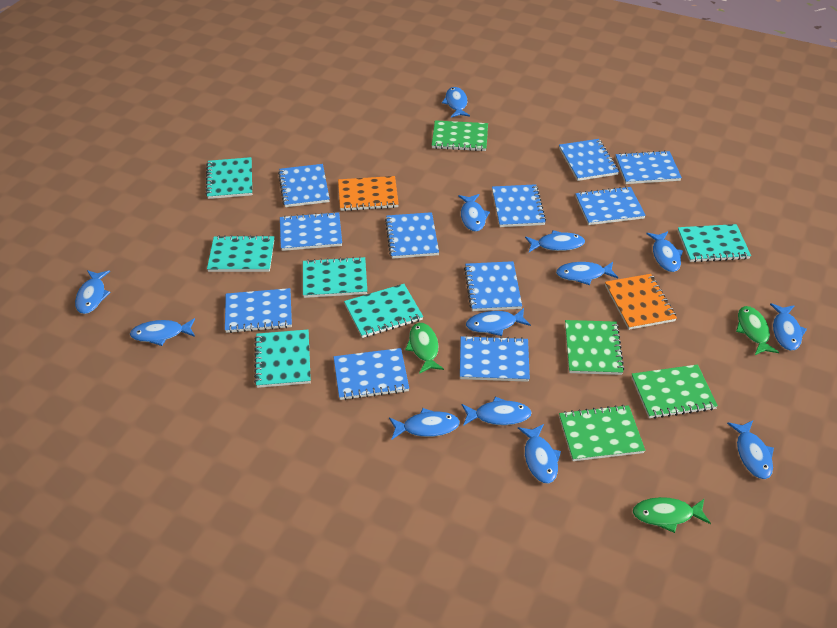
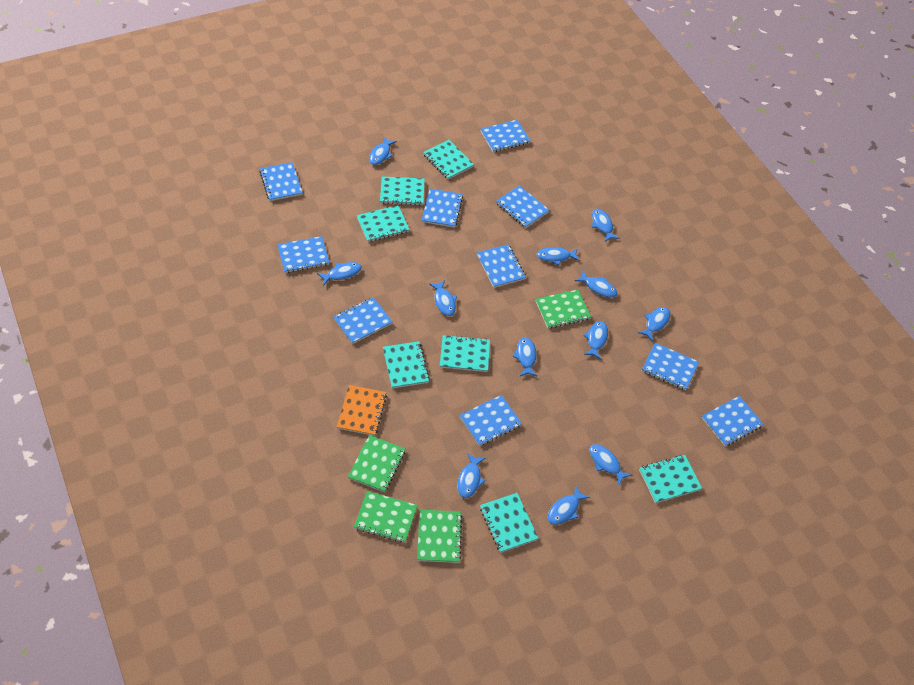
blue fish: 13 -> 12
blue notebook: 11 -> 10
green fish: 3 -> 0
orange notebook: 2 -> 1
turquoise notebook: 6 -> 7

